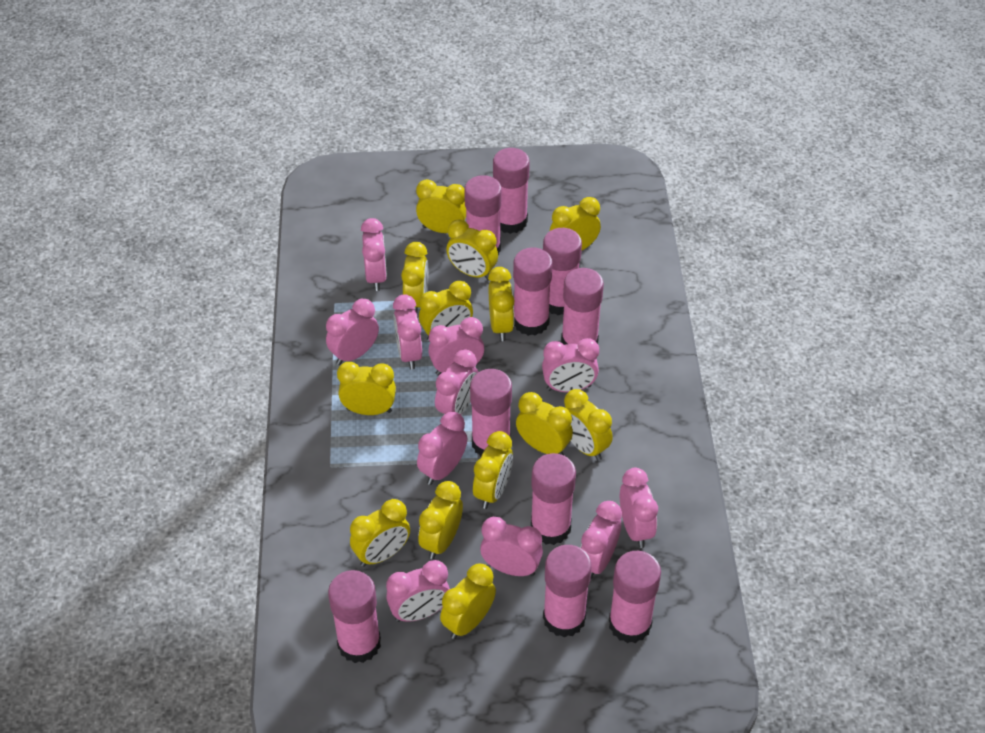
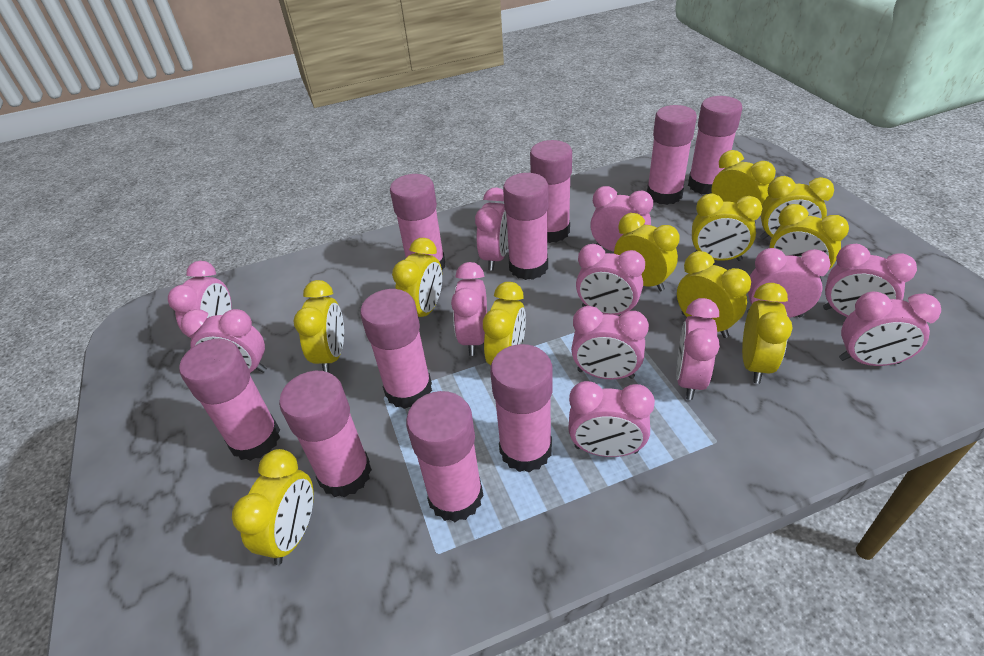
pink clock: 11 -> 12
yellow clock: 13 -> 11

